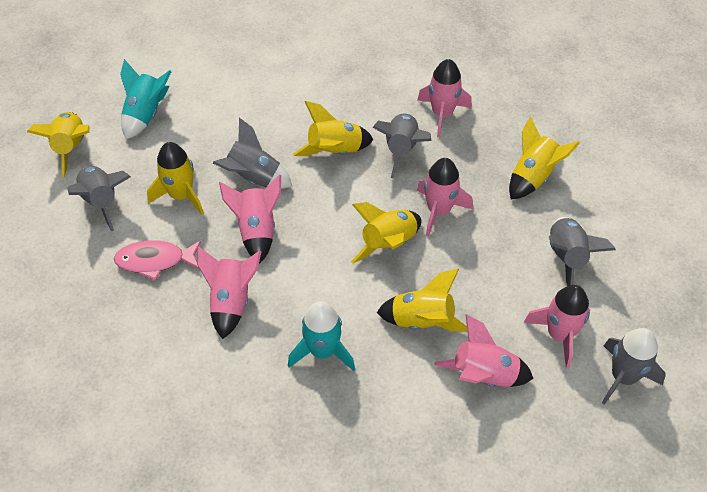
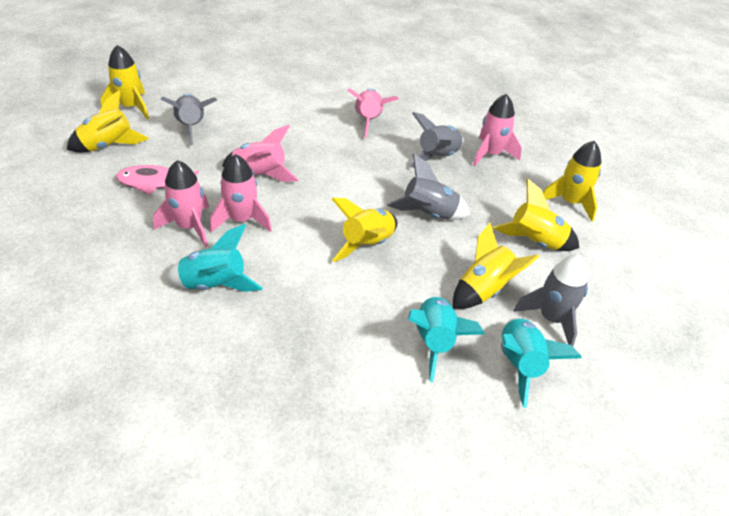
grey rocket: 5 -> 4
pink rocket: 6 -> 5
turquoise rocket: 2 -> 3

